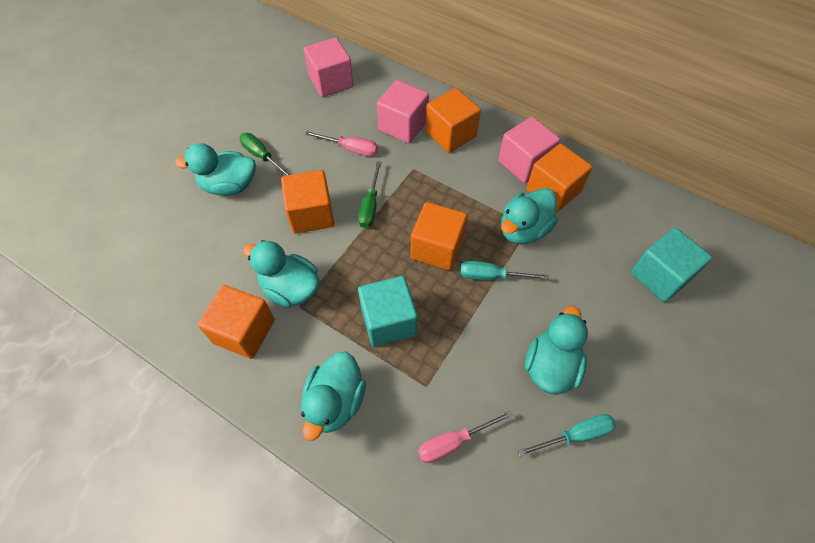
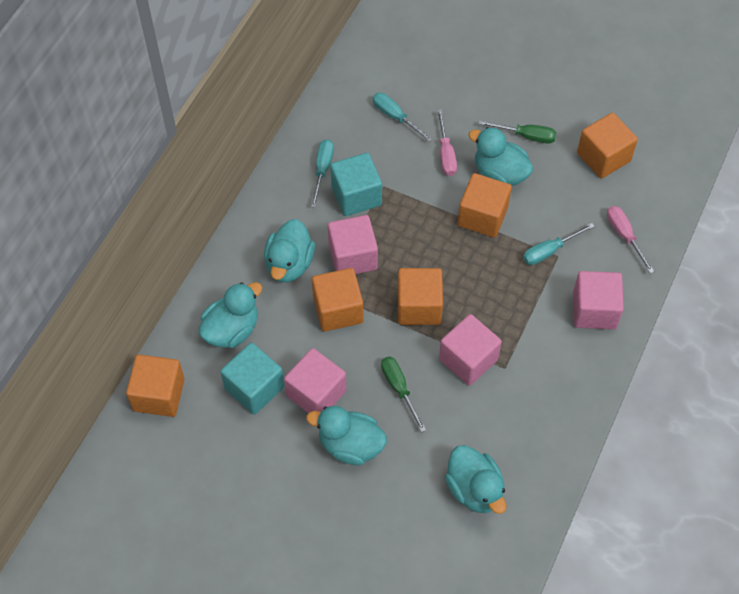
pink cube: 3 -> 4
turquoise screwdriver: 2 -> 3

